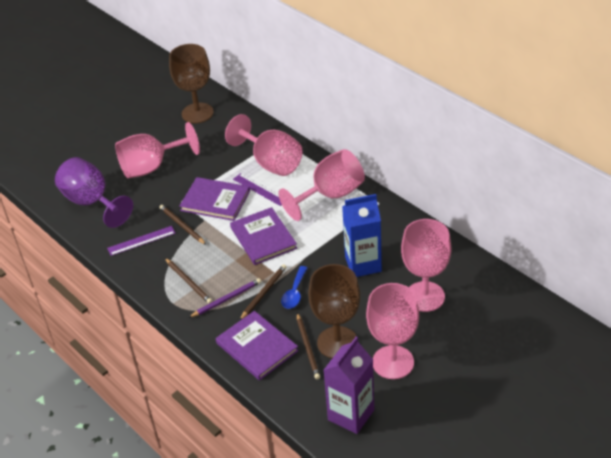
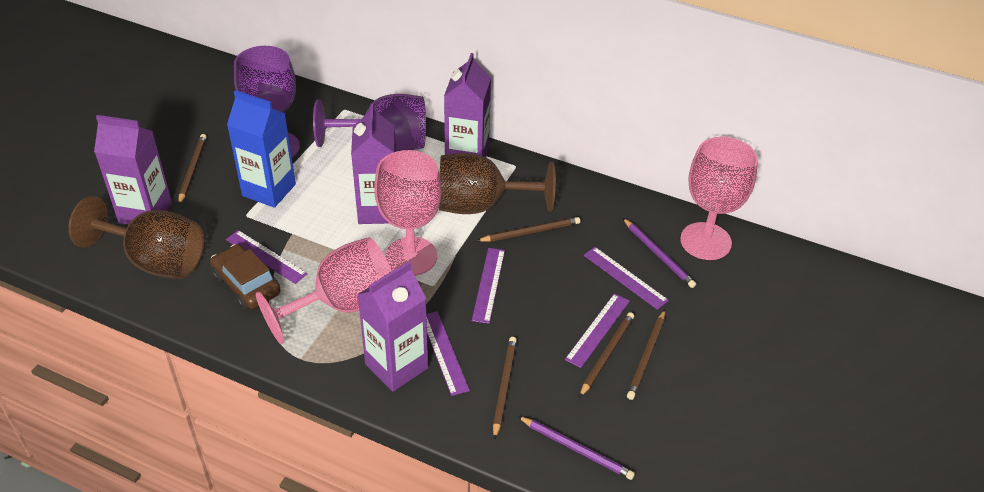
blue spoon: 1 -> 0
brown car: 0 -> 1
brown pencil: 4 -> 5
pink goblet: 5 -> 3
purple book: 3 -> 0
purple carton: 1 -> 4
purple goblet: 1 -> 2
purple pencil: 1 -> 2
purple ruler: 2 -> 5

